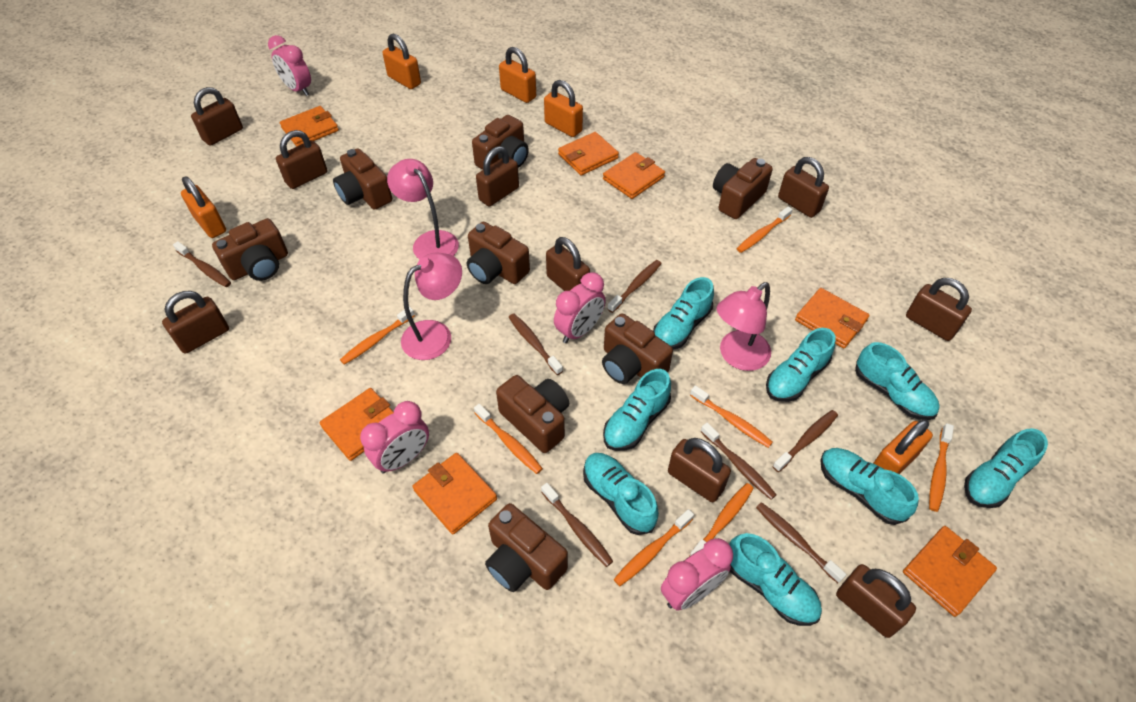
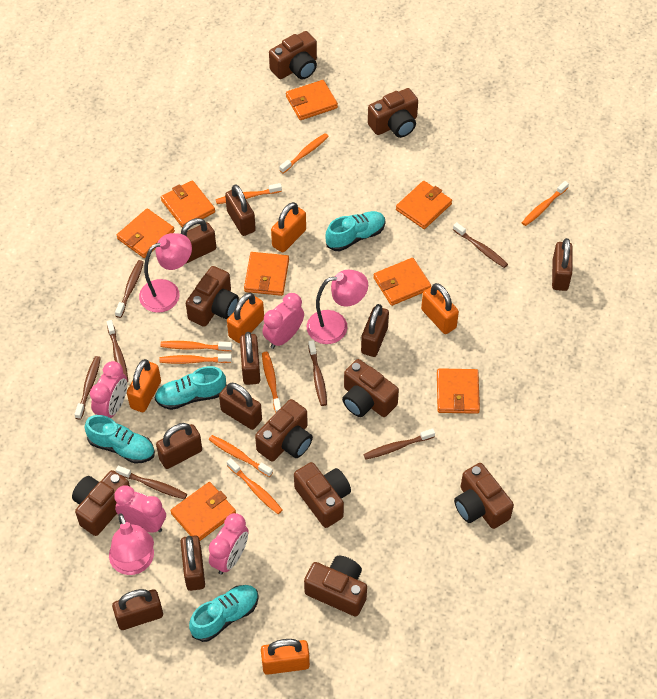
brown camera: 8 -> 9
orange toothbrush: 7 -> 8
orange wallet: 7 -> 8
turquoise shoe: 8 -> 4

